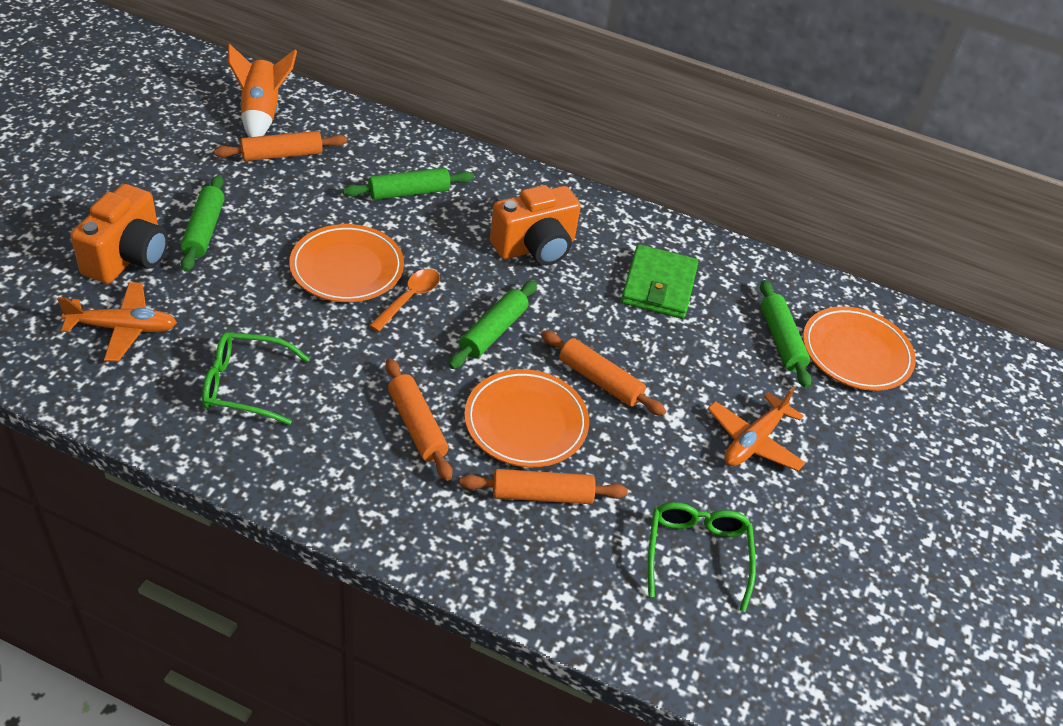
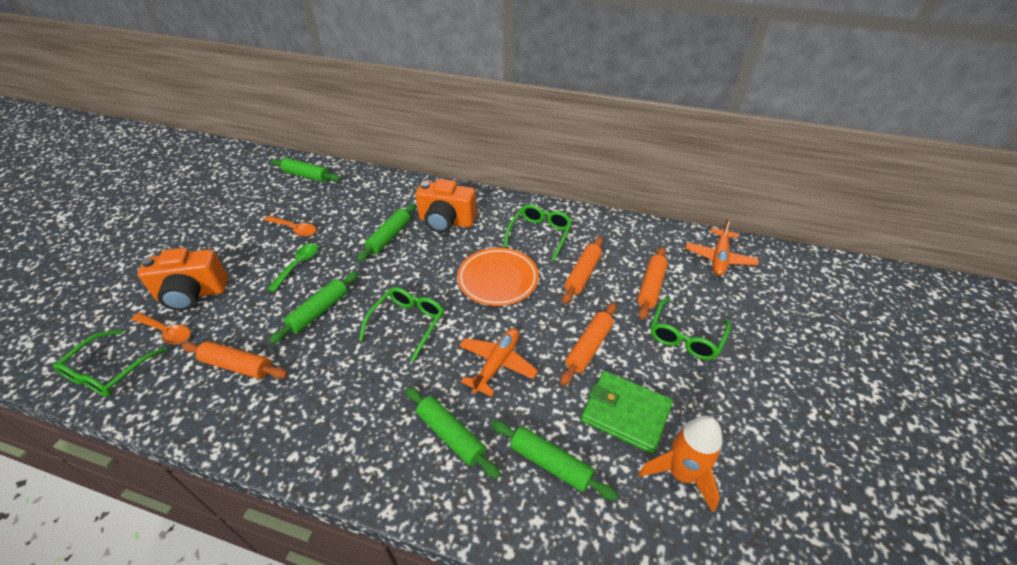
green glasses: 2 -> 4
green rolling pin: 4 -> 5
green spoon: 0 -> 1
orange plate: 3 -> 1
orange spoon: 1 -> 2

